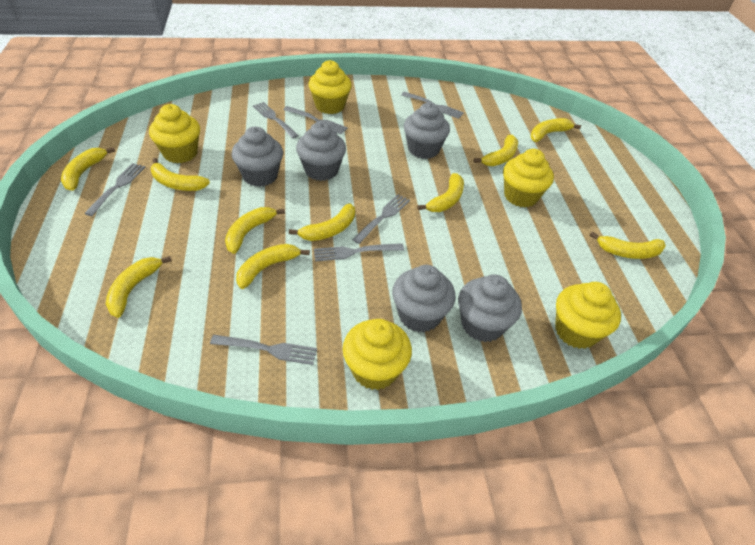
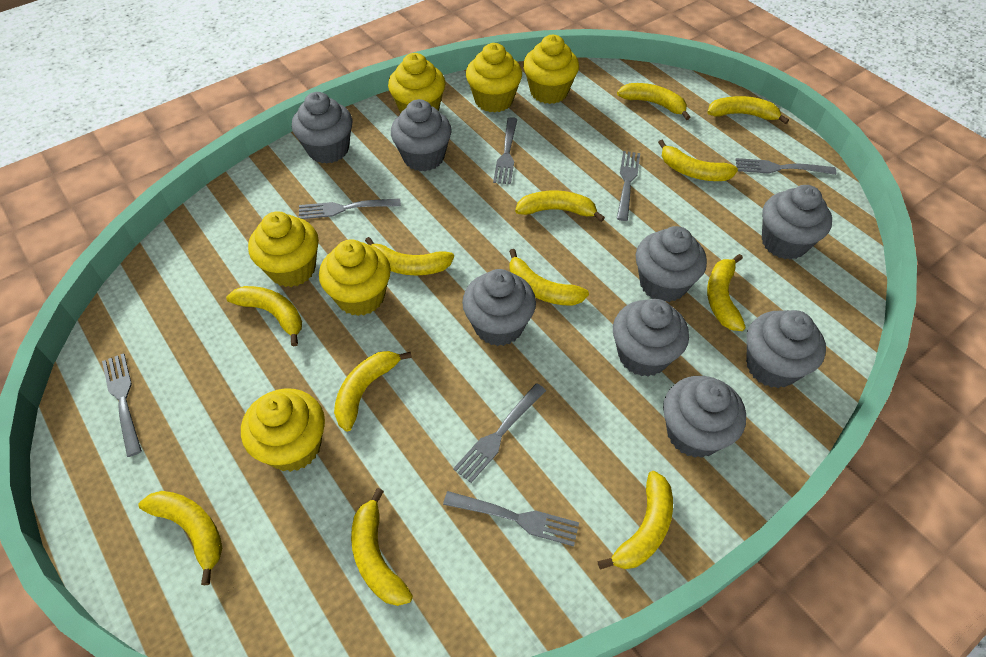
grey cupcake: 5 -> 8
yellow banana: 10 -> 12
yellow cupcake: 5 -> 6

